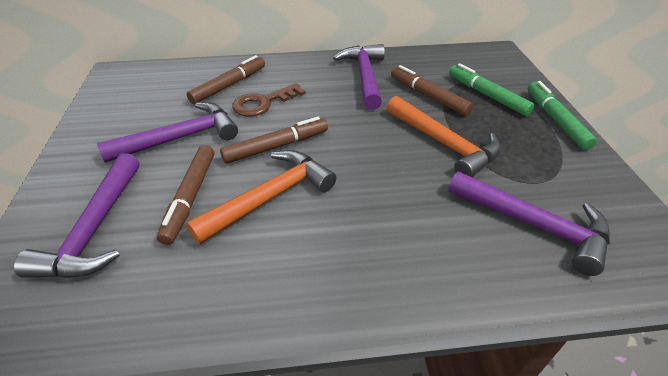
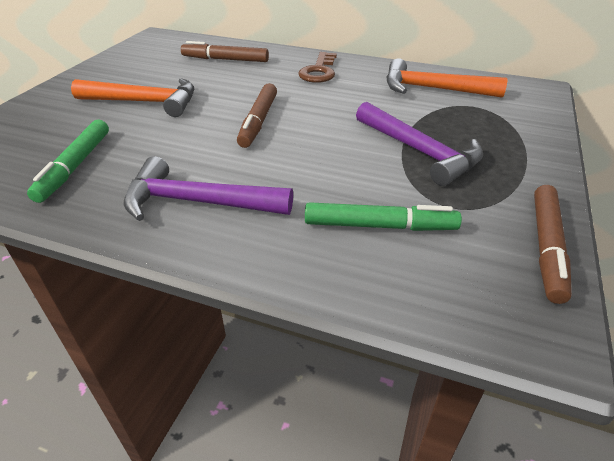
brown marker: 4 -> 3
purple hammer: 4 -> 2

